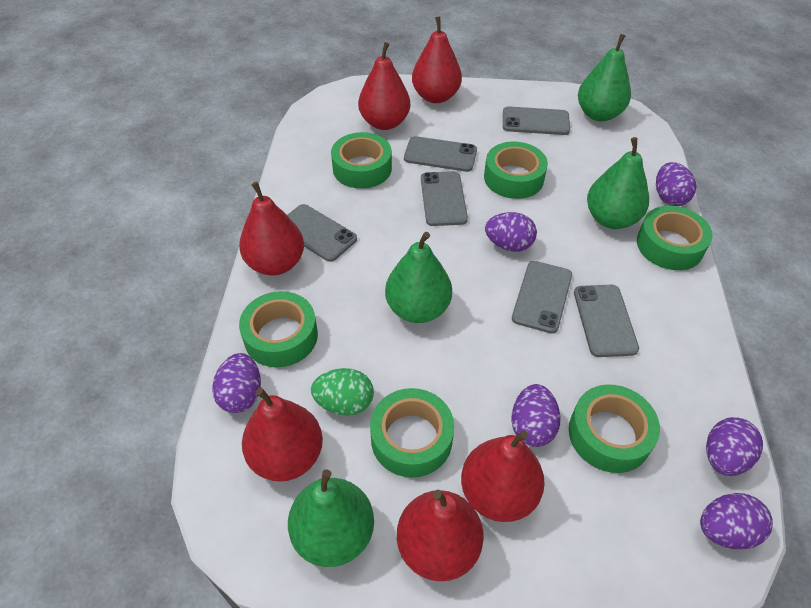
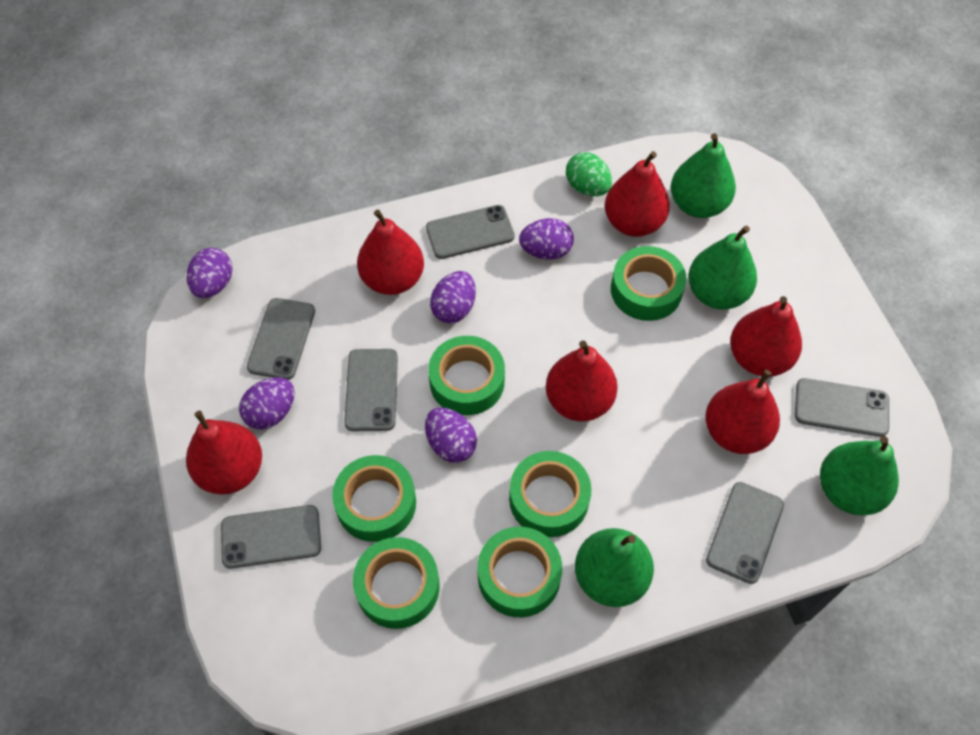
purple egg: 6 -> 5

